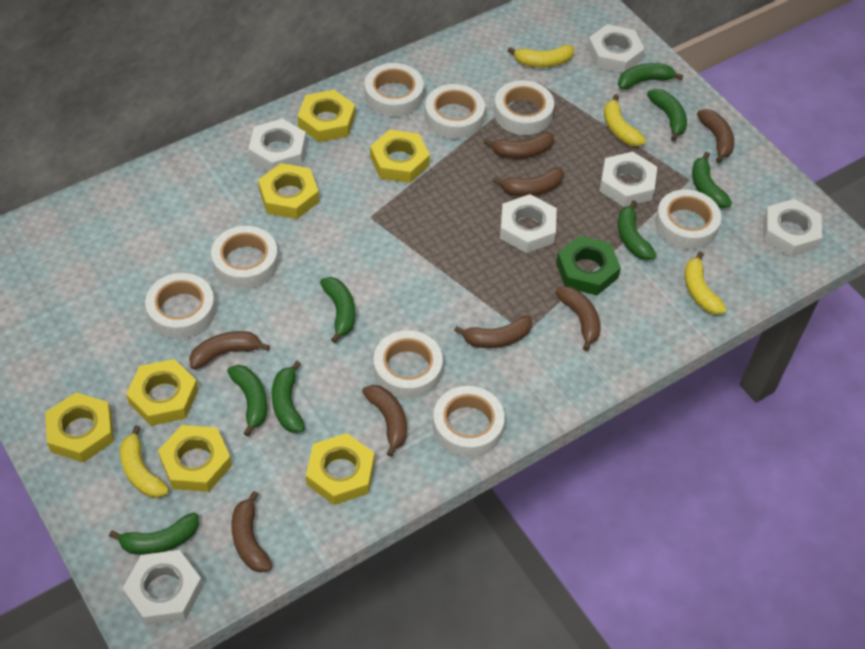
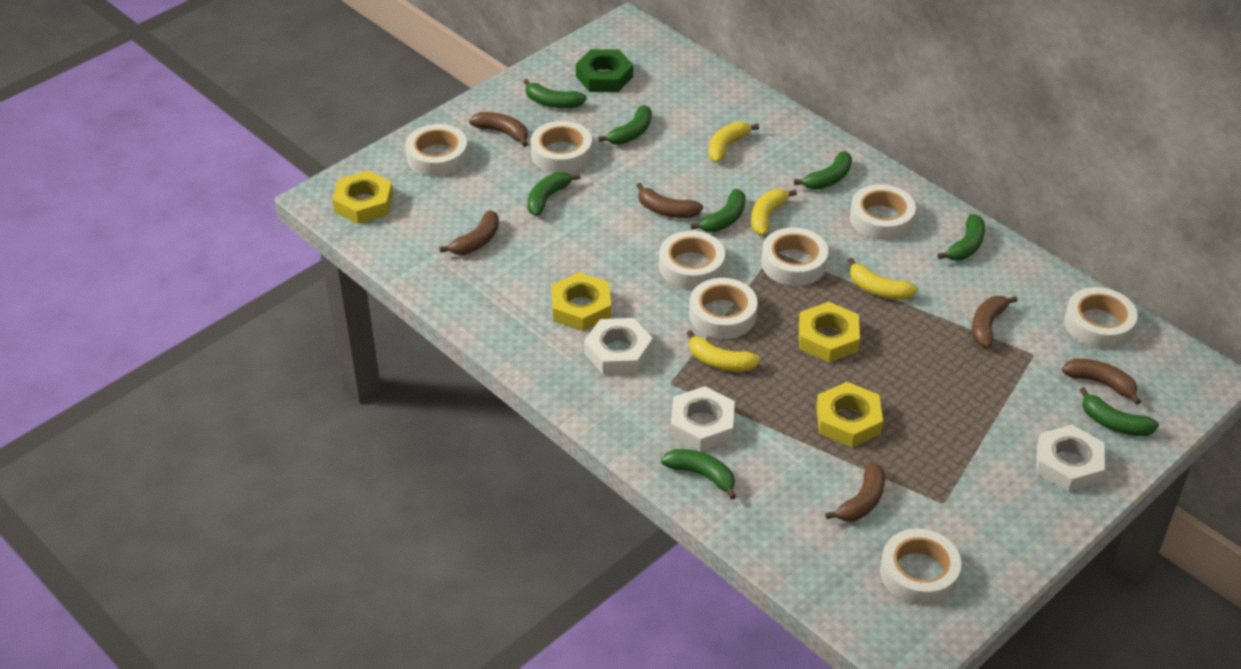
brown banana: 8 -> 6
white nut: 6 -> 3
yellow nut: 7 -> 4

